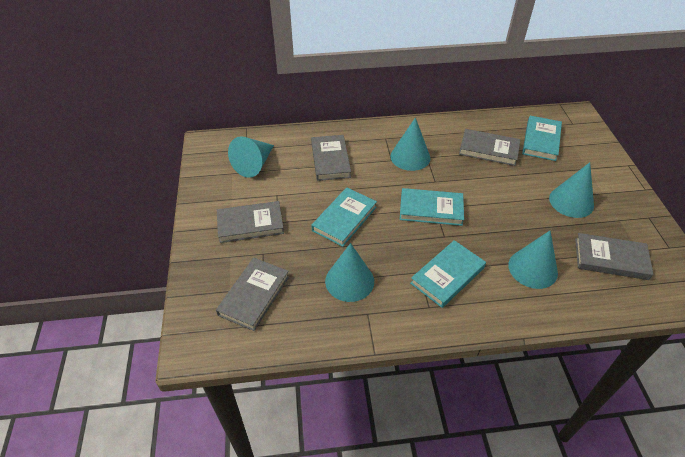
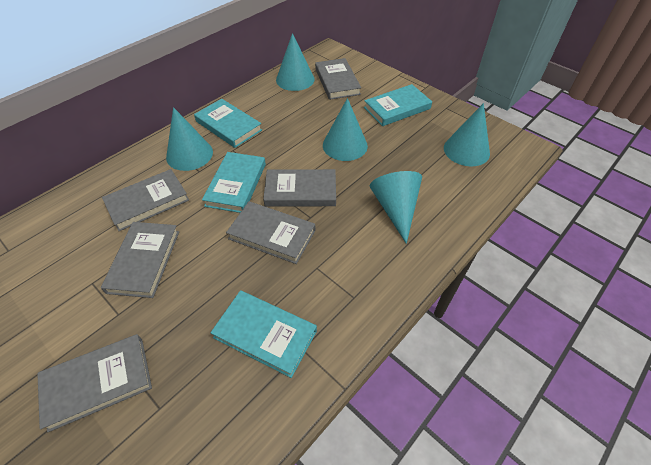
grey book: 5 -> 6

